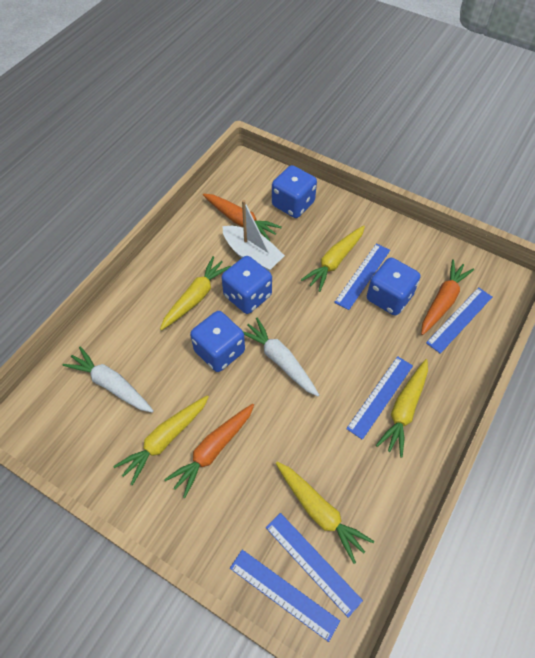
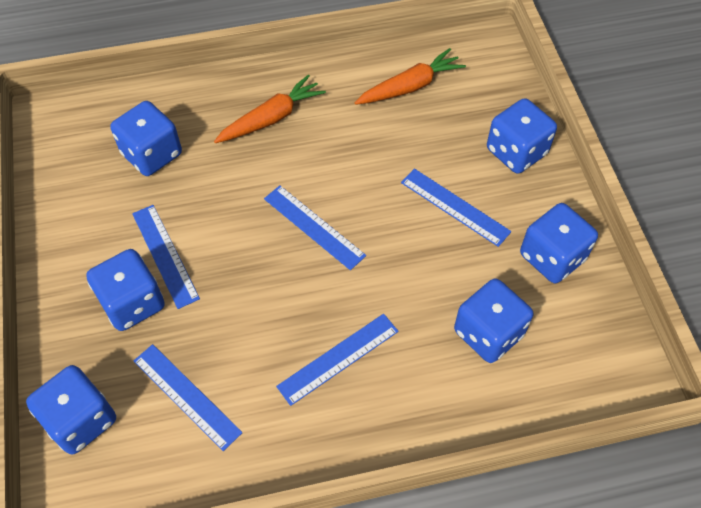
blue dice: 4 -> 6
orange carrot: 3 -> 2
white boat: 1 -> 0
white carrot: 2 -> 0
yellow carrot: 5 -> 0

